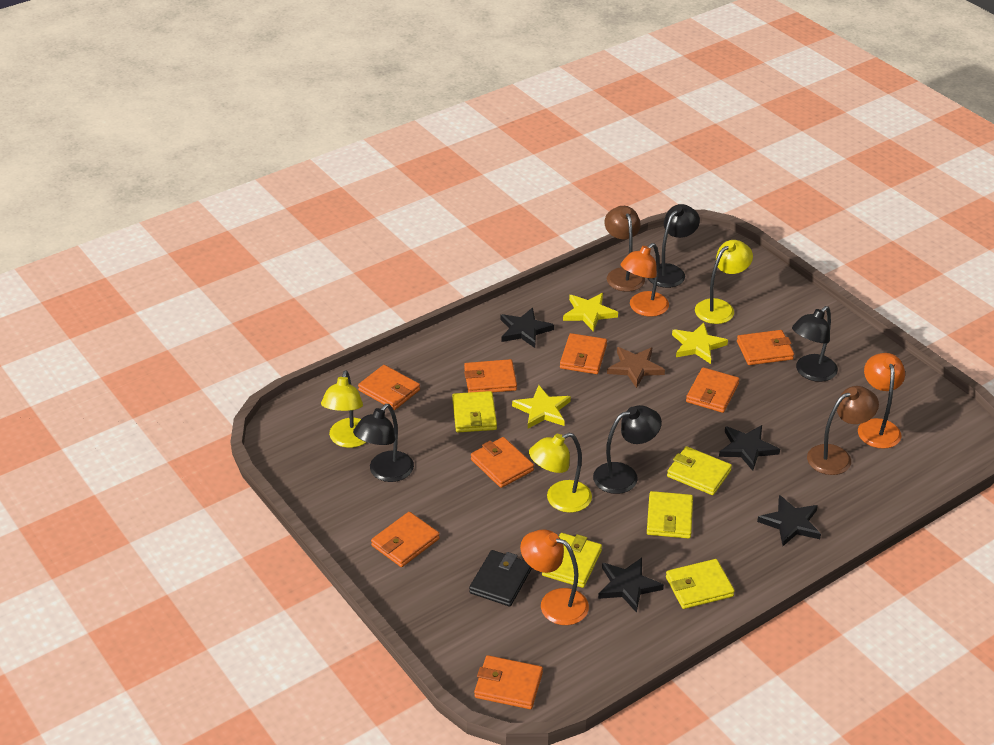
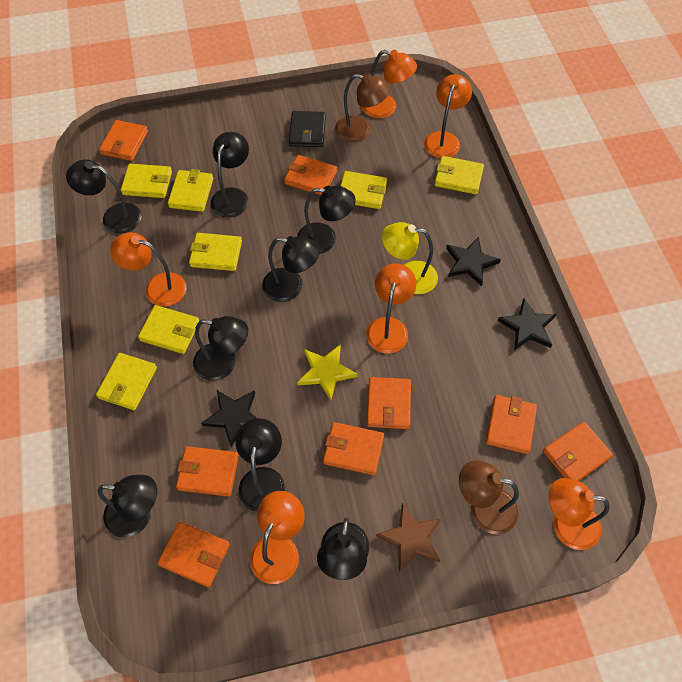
black lamp: 4 -> 8
black star: 4 -> 3
orange lamp: 3 -> 6
yellow lamp: 3 -> 1
yellow star: 3 -> 1
yellow wallet: 5 -> 7

